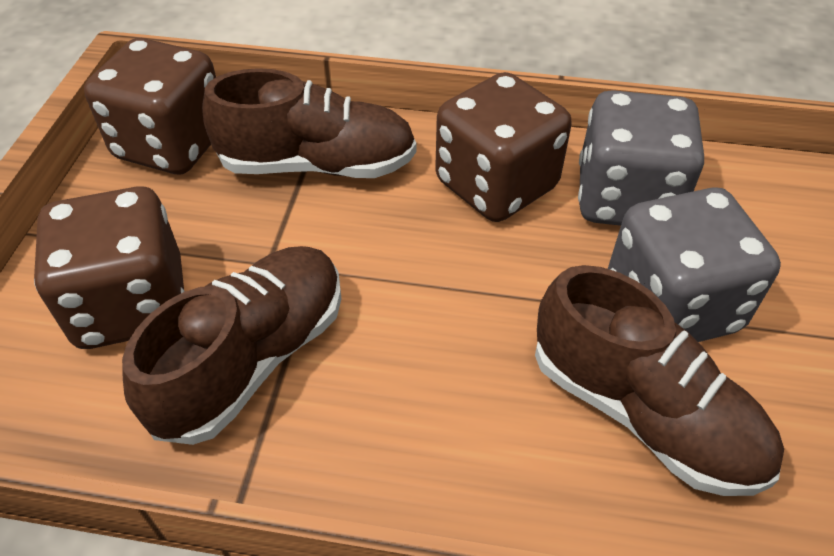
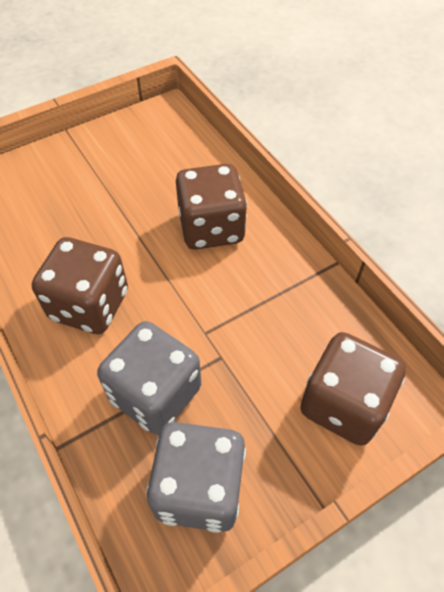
brown shoe: 3 -> 0

